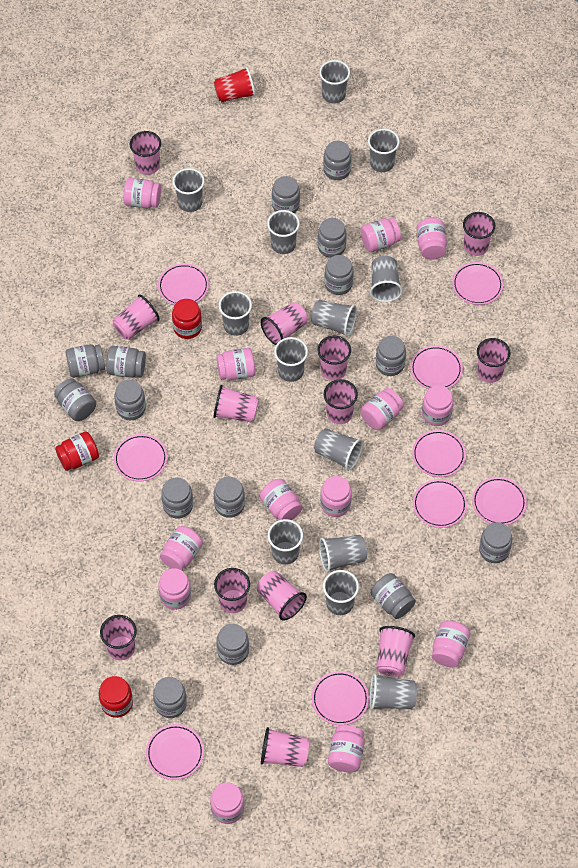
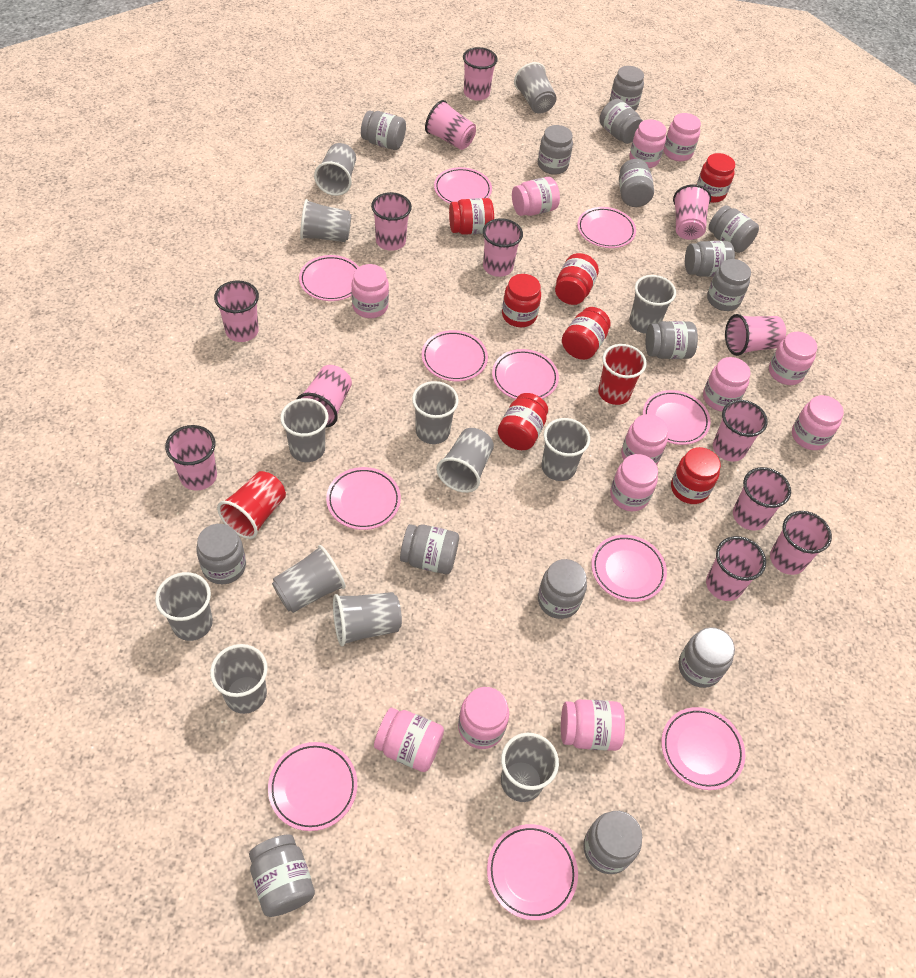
pink jar: 13 -> 12
pink plate: 9 -> 11
red cup: 1 -> 2
red jar: 3 -> 7

